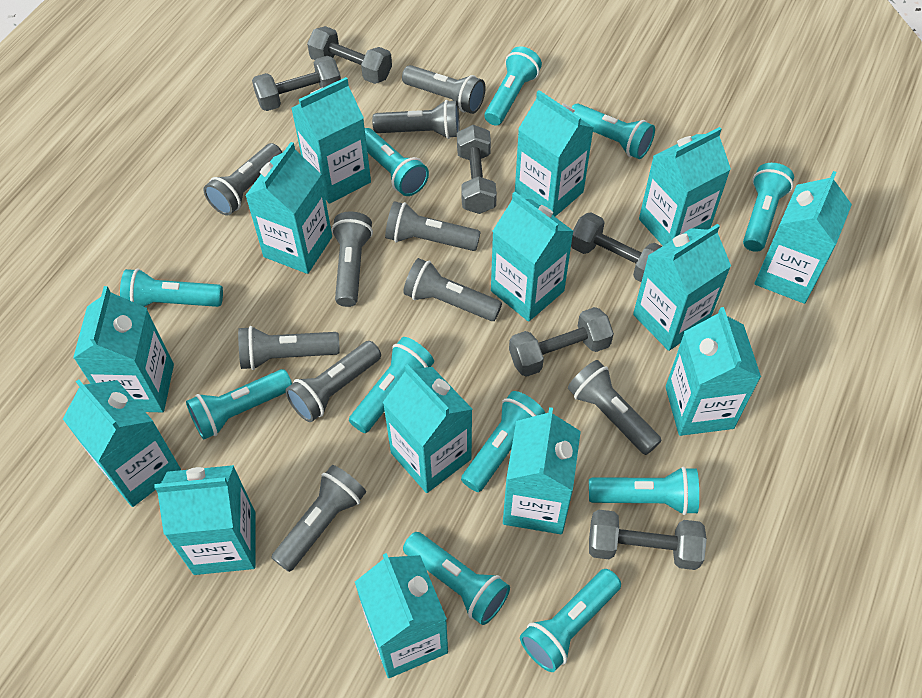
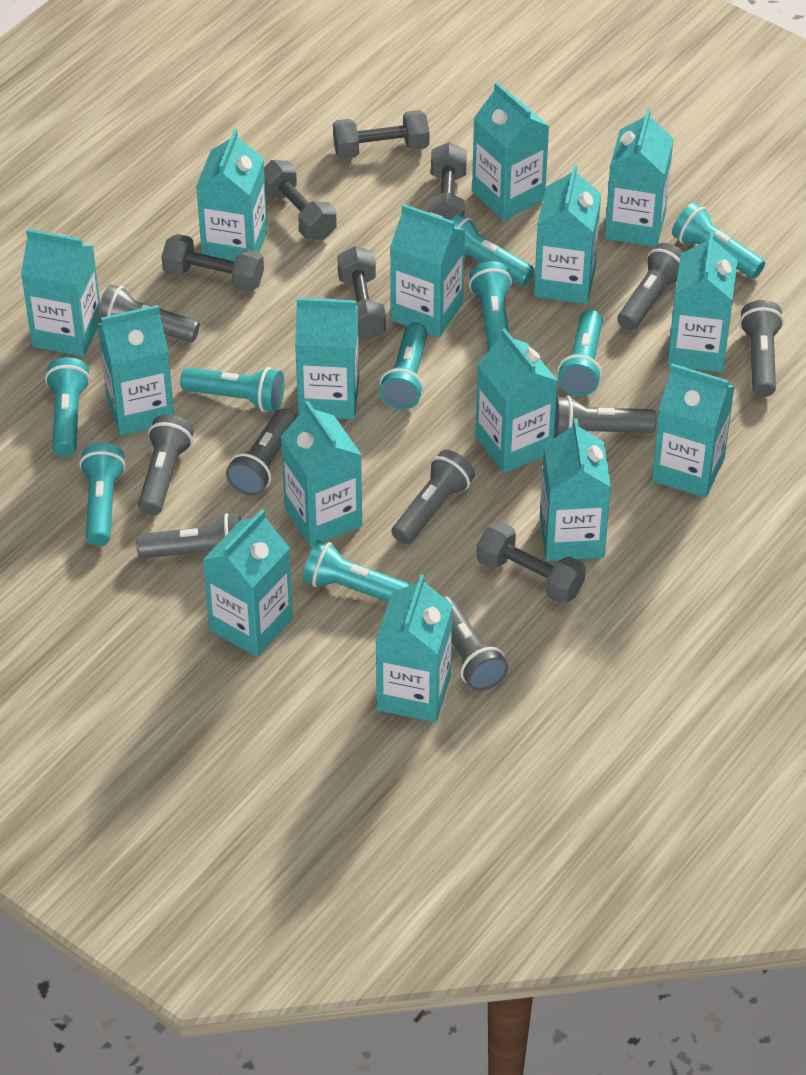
grey flashlight: 10 -> 9
turquoise carton: 14 -> 15
turquoise flashlight: 11 -> 9

